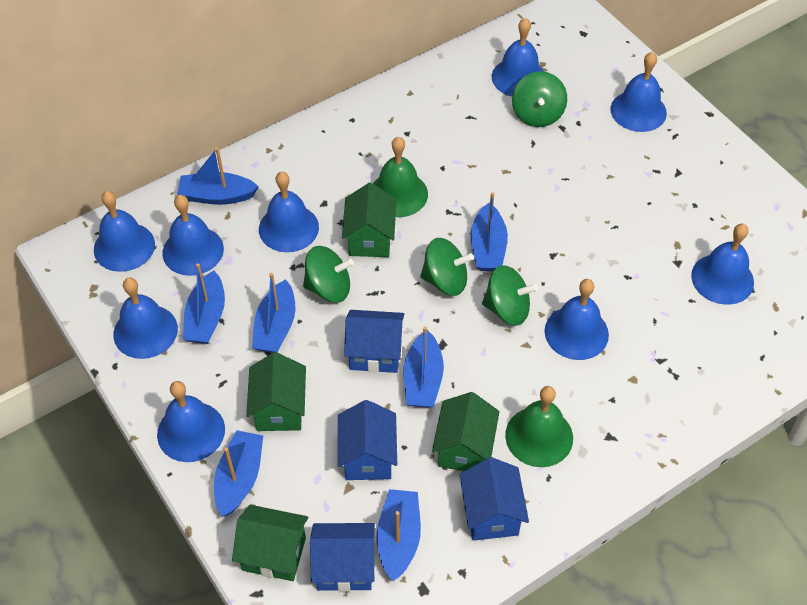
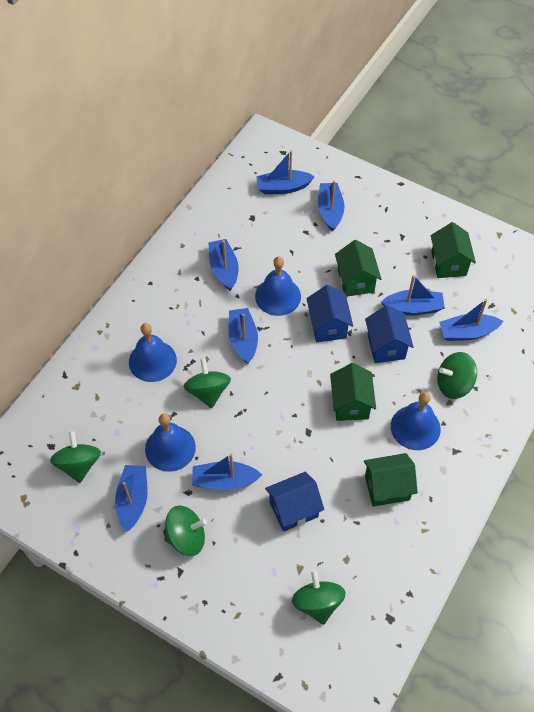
blue bell: 9 -> 4
blue boat: 7 -> 8
blue house: 4 -> 3
green bell: 2 -> 0
green spinning top: 4 -> 5

